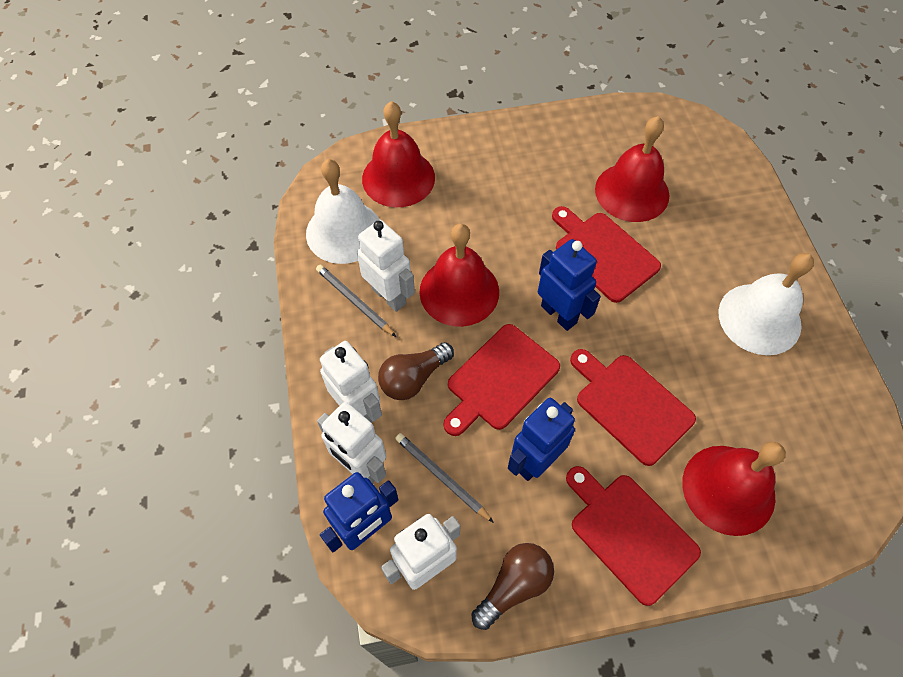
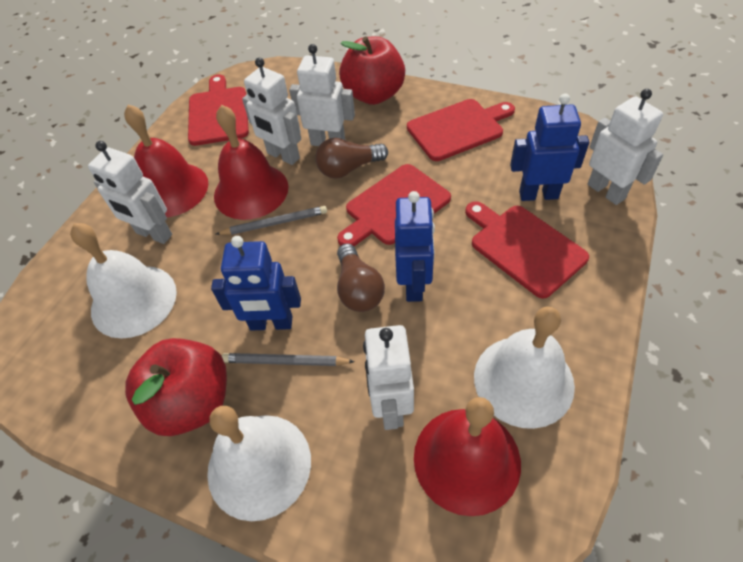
red apple: 0 -> 2
red bell: 4 -> 3
white bell: 2 -> 3
white robot: 4 -> 5

